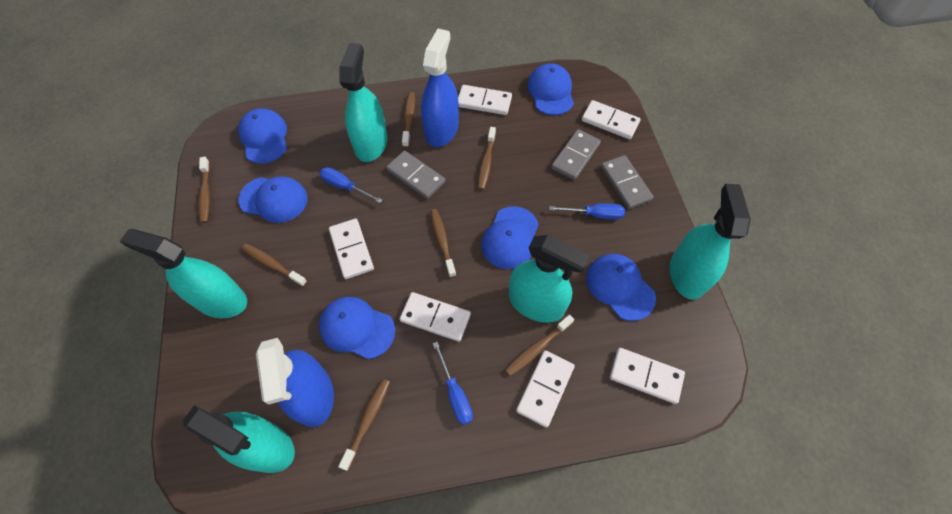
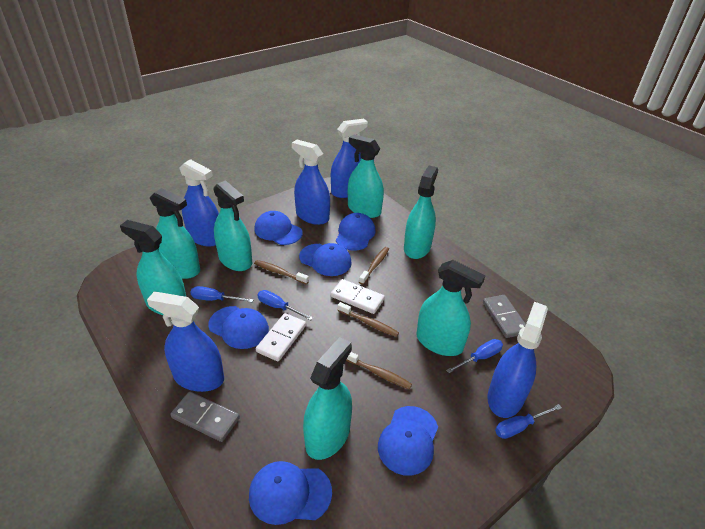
blue screwdriver: 3 -> 4
blue spray bottle: 2 -> 5
brown toothbrush: 7 -> 4
grey domino: 3 -> 2
turquoise spray bottle: 5 -> 7
white domino: 6 -> 2

